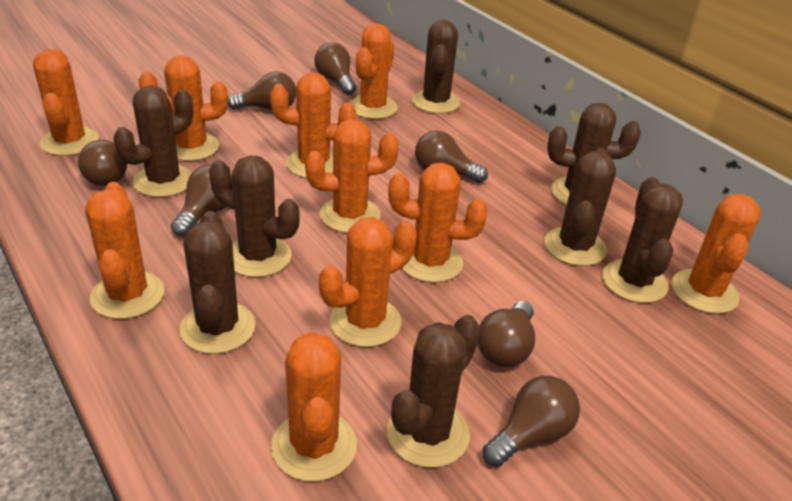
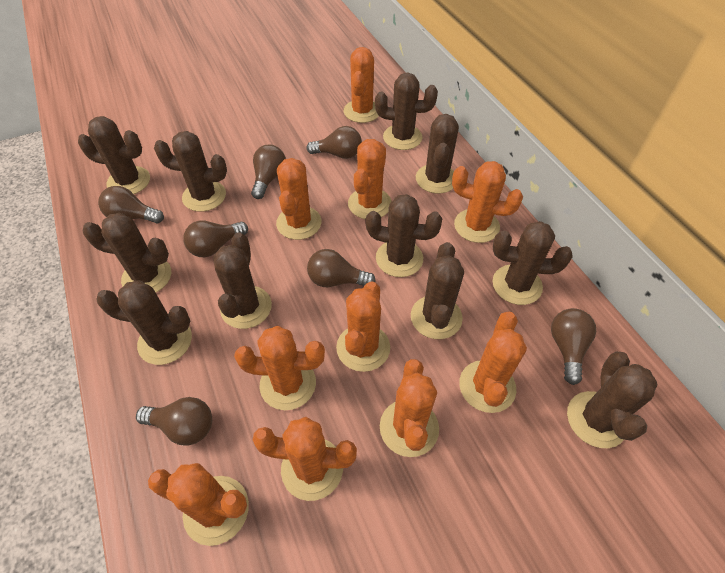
brown cactus: 8 -> 11

